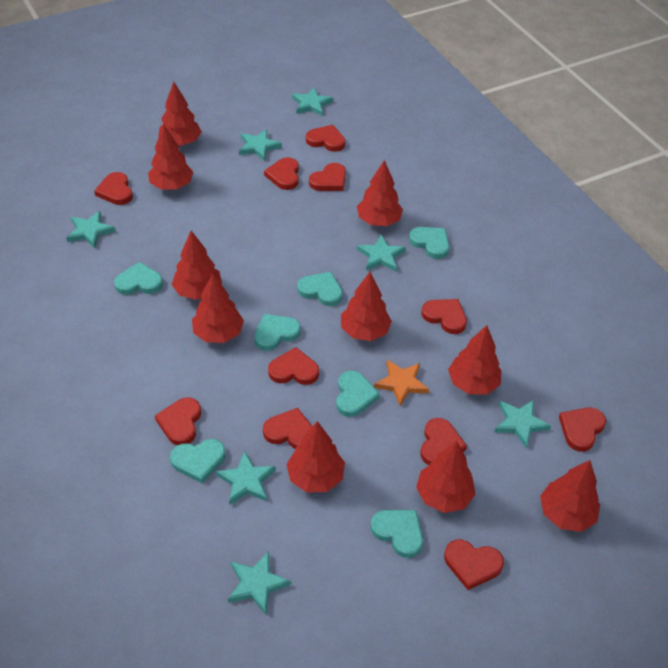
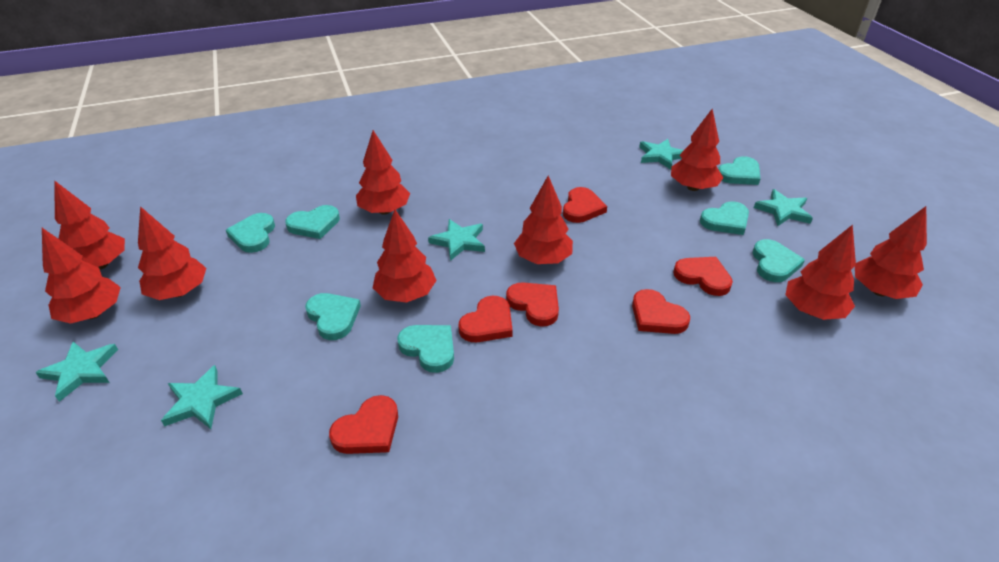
orange star: 1 -> 0
red heart: 11 -> 6
red tree: 10 -> 9
turquoise star: 7 -> 5

